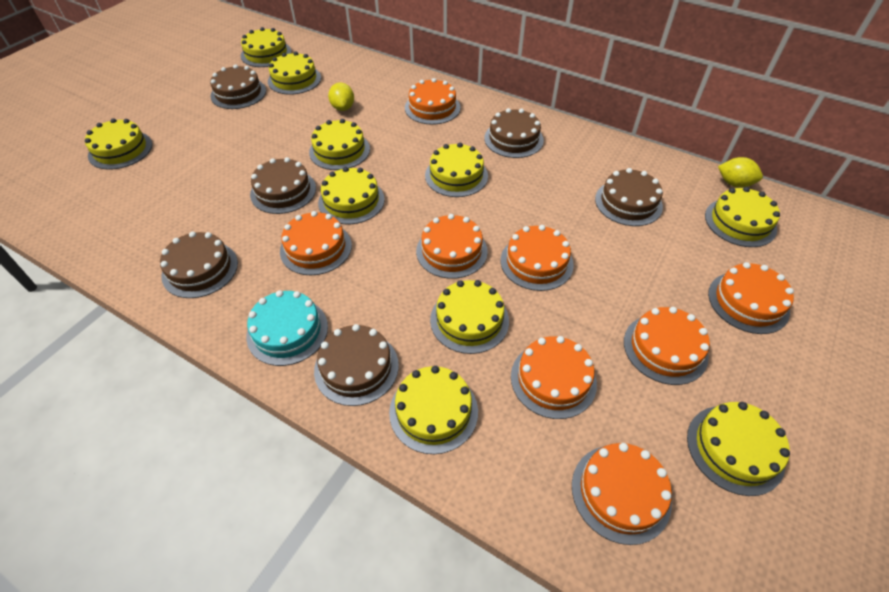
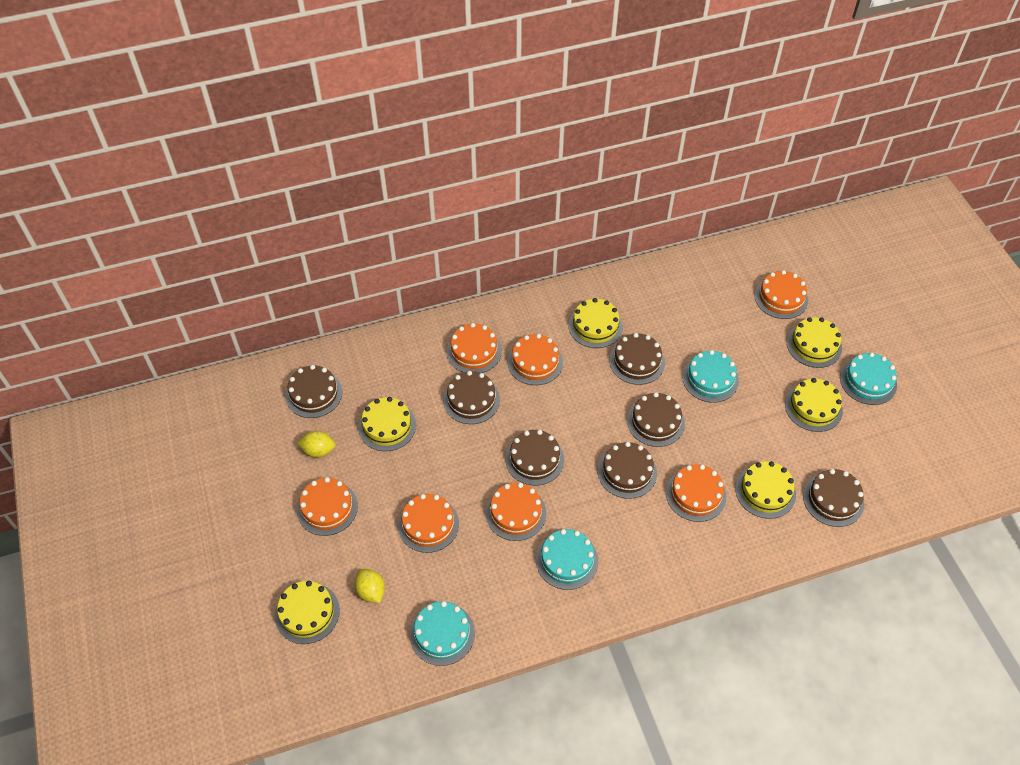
brown cake: 6 -> 7
orange cake: 8 -> 7
turquoise cake: 1 -> 4
yellow cake: 10 -> 6

